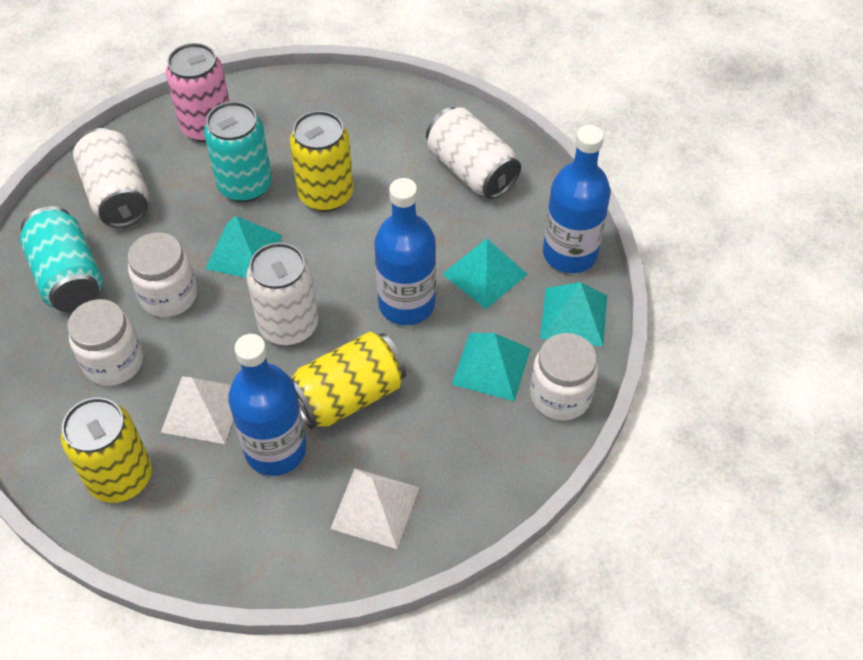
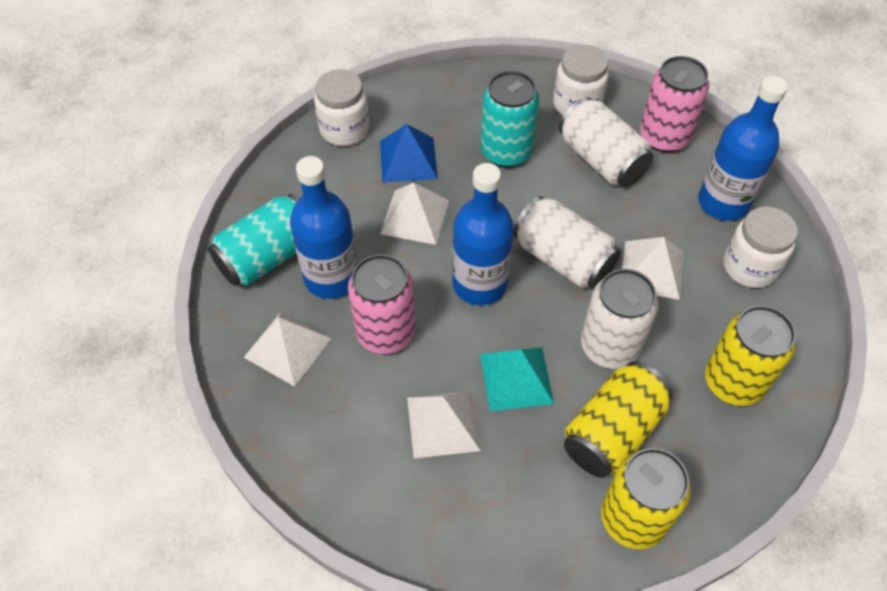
blue pyramid: 0 -> 1
pink can: 1 -> 2
turquoise pyramid: 4 -> 1
white pyramid: 2 -> 4

